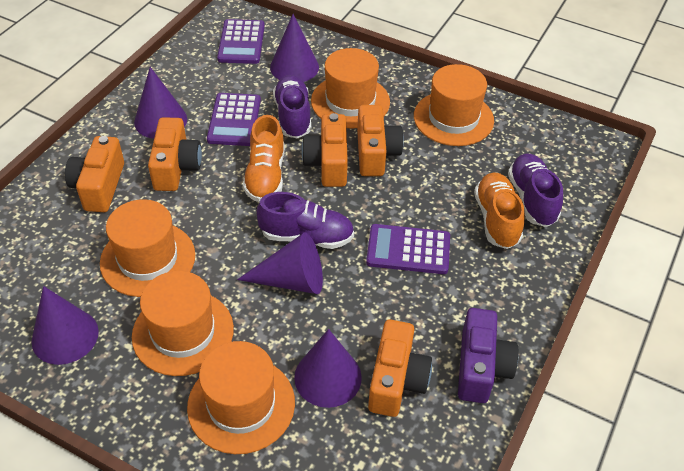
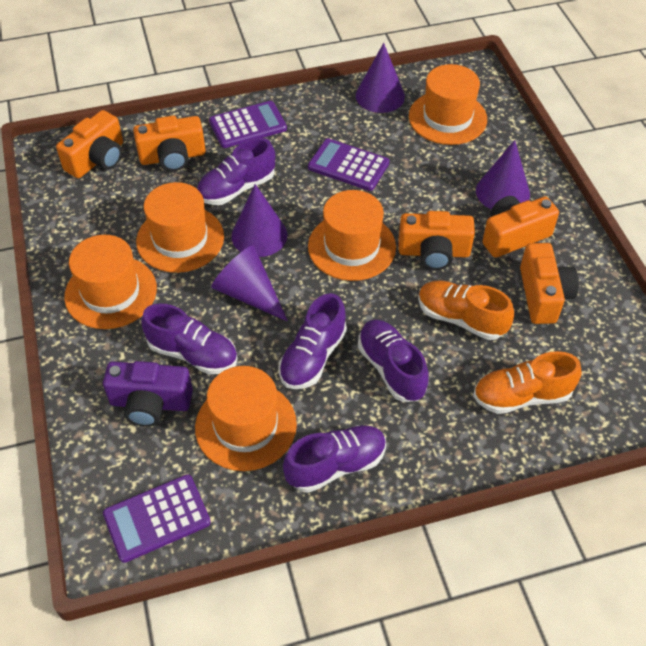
purple cone: 5 -> 4
purple shoe: 3 -> 5

